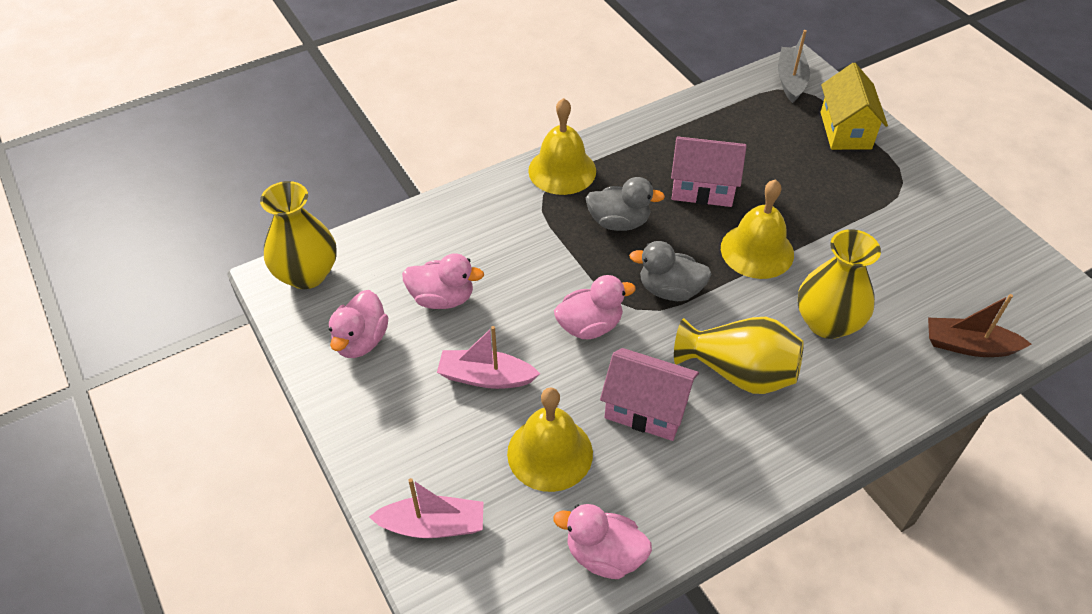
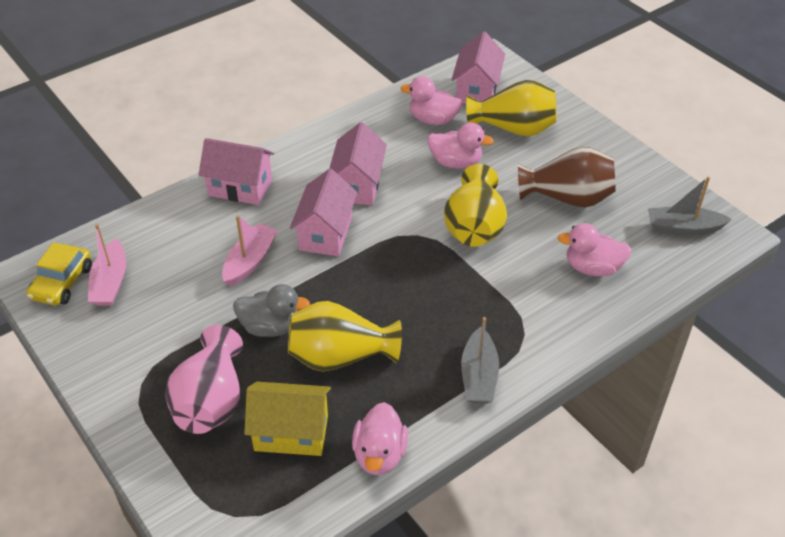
brown boat: 1 -> 0
brown vase: 0 -> 1
grey boat: 1 -> 2
grey duck: 2 -> 1
pink house: 2 -> 4
pink vase: 0 -> 1
yellow bell: 3 -> 0
yellow car: 0 -> 1

